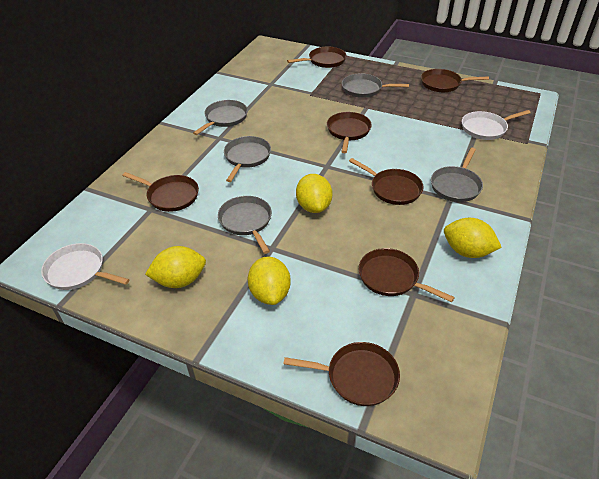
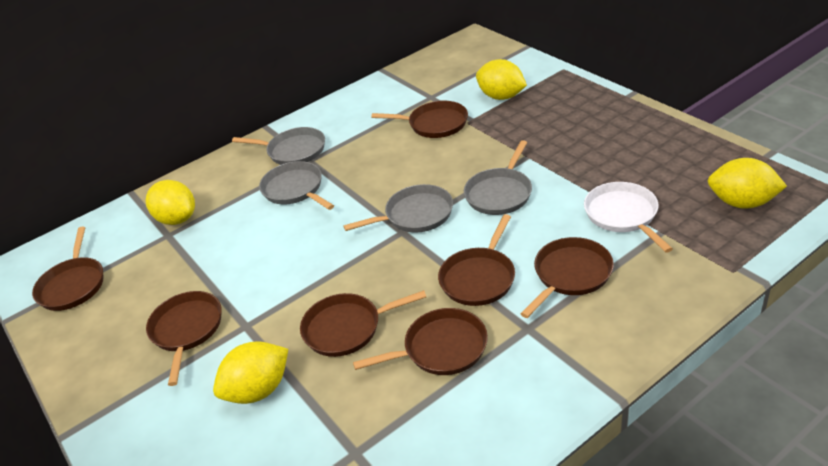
grey pan: 5 -> 4
white pan: 2 -> 1

